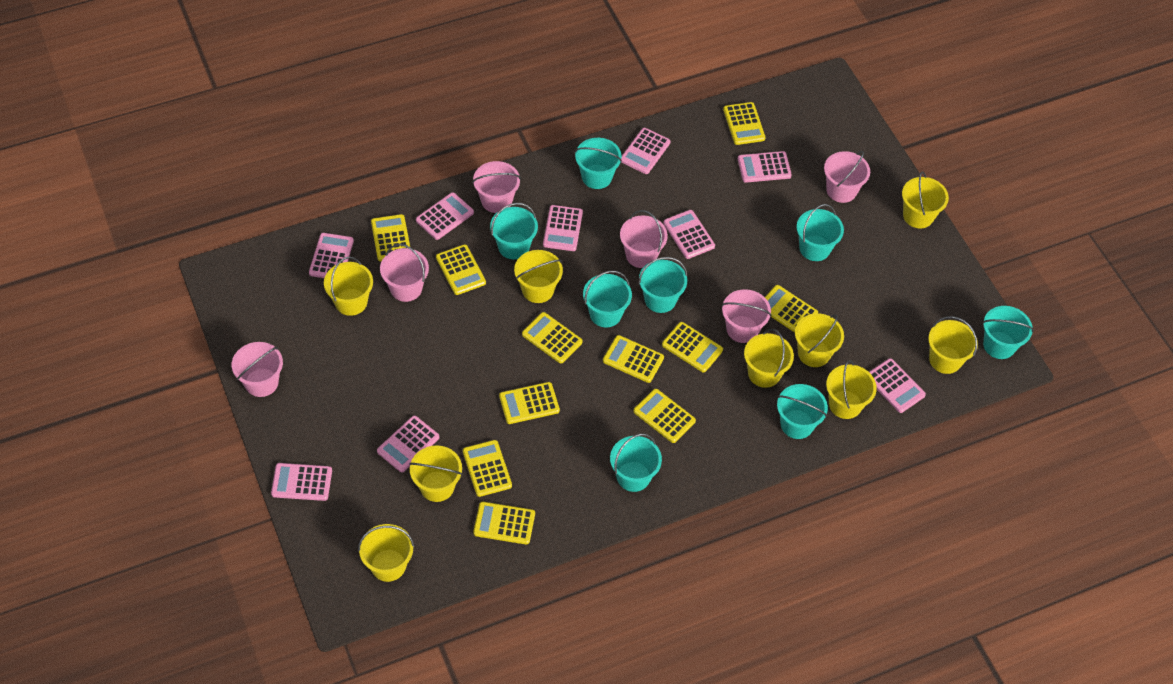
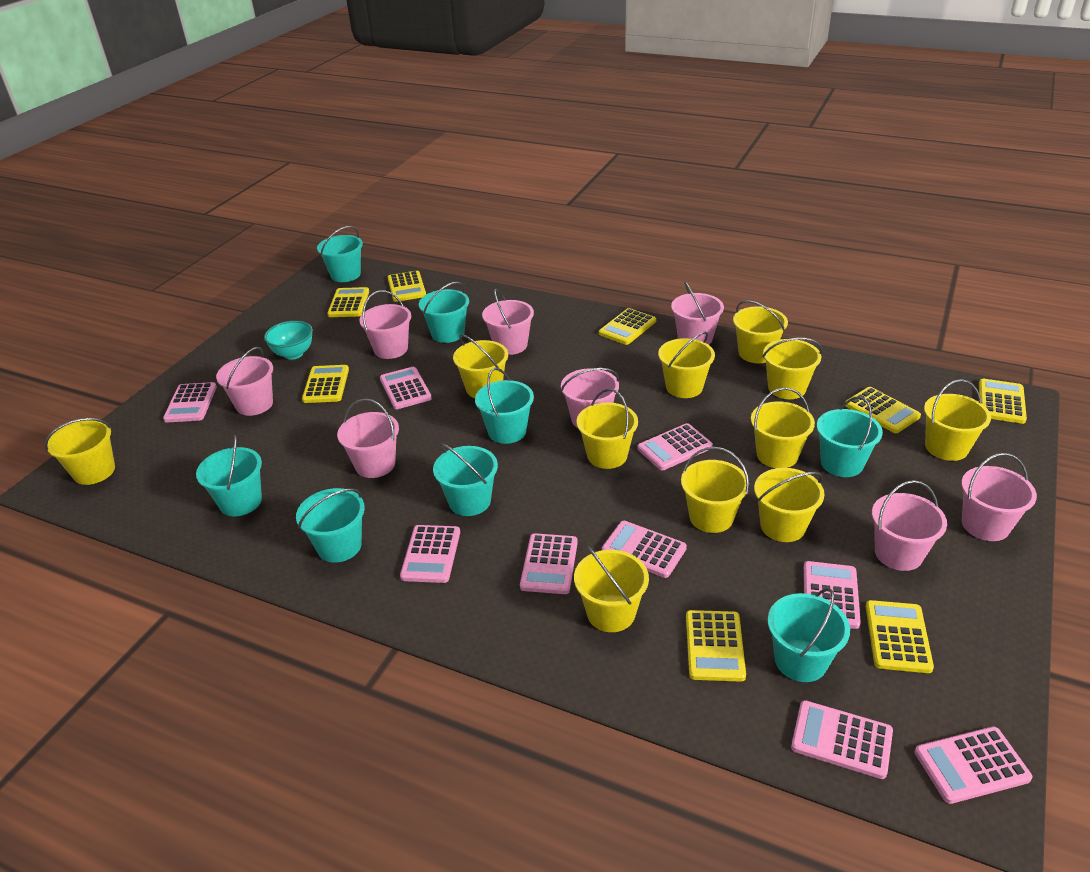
pink bucket: 6 -> 8
turquoise bowl: 0 -> 1
yellow bucket: 9 -> 11
yellow calculator: 11 -> 8

